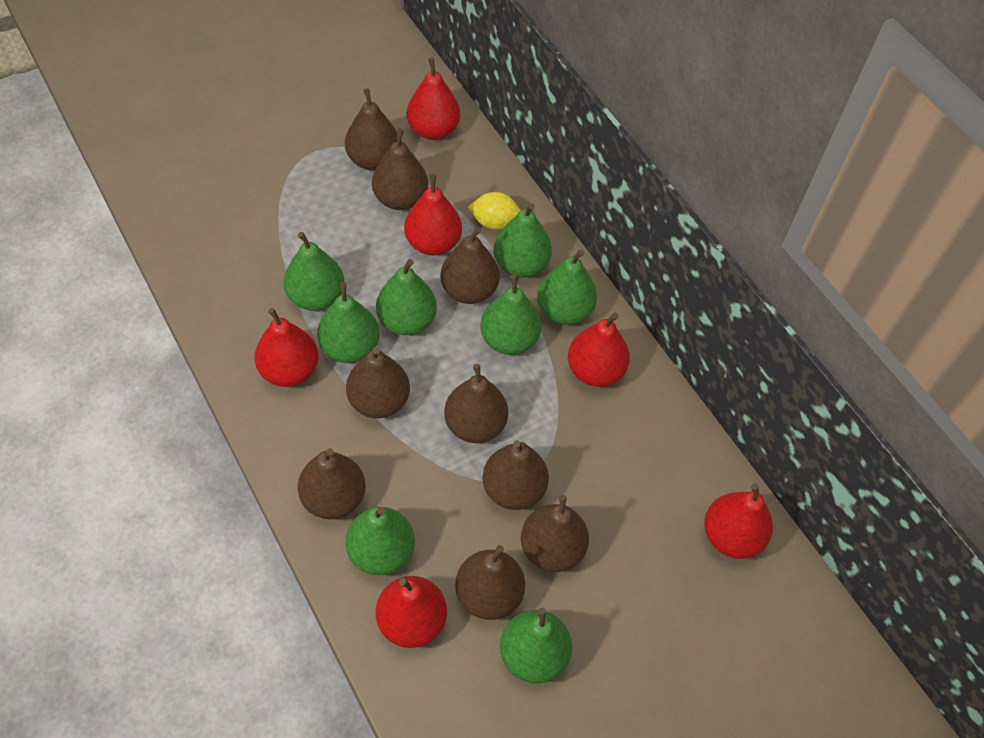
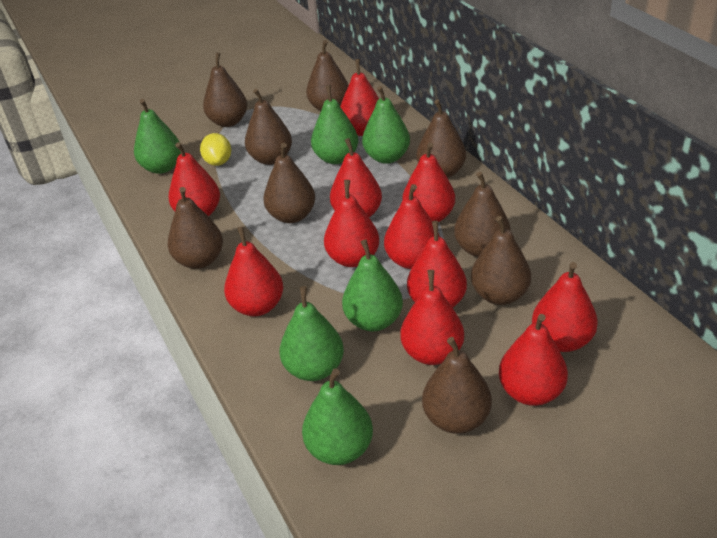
green pear: 8 -> 6
red pear: 6 -> 11

